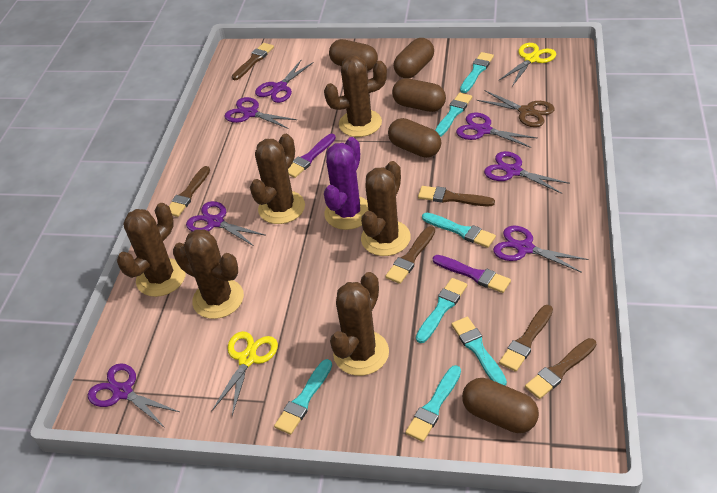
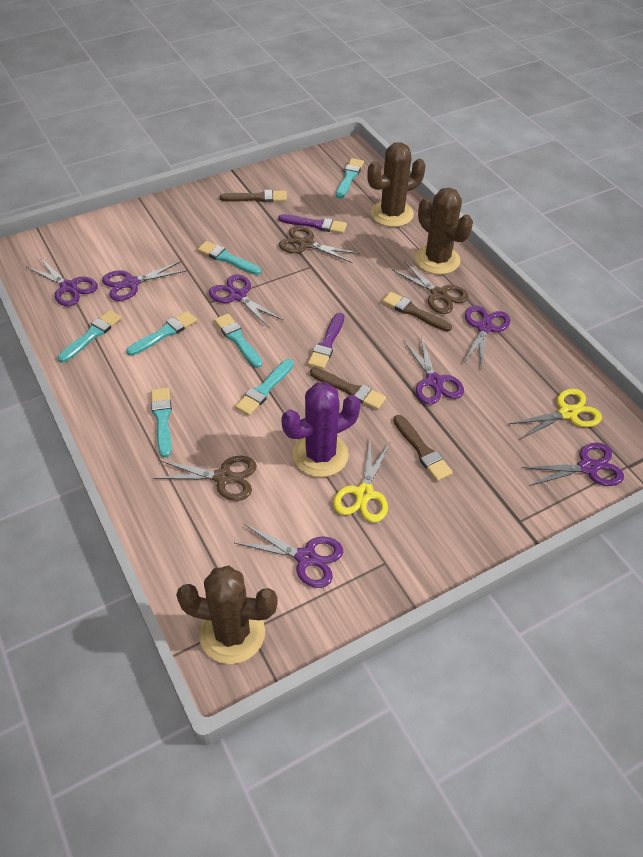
brown brush: 6 -> 4
brown cactus: 6 -> 3
brown capsule: 5 -> 0
brown scissors: 1 -> 3

